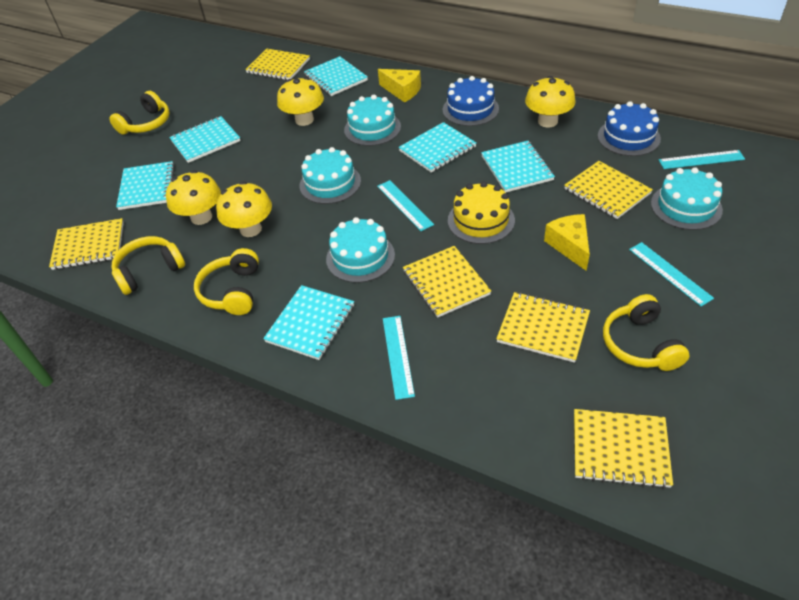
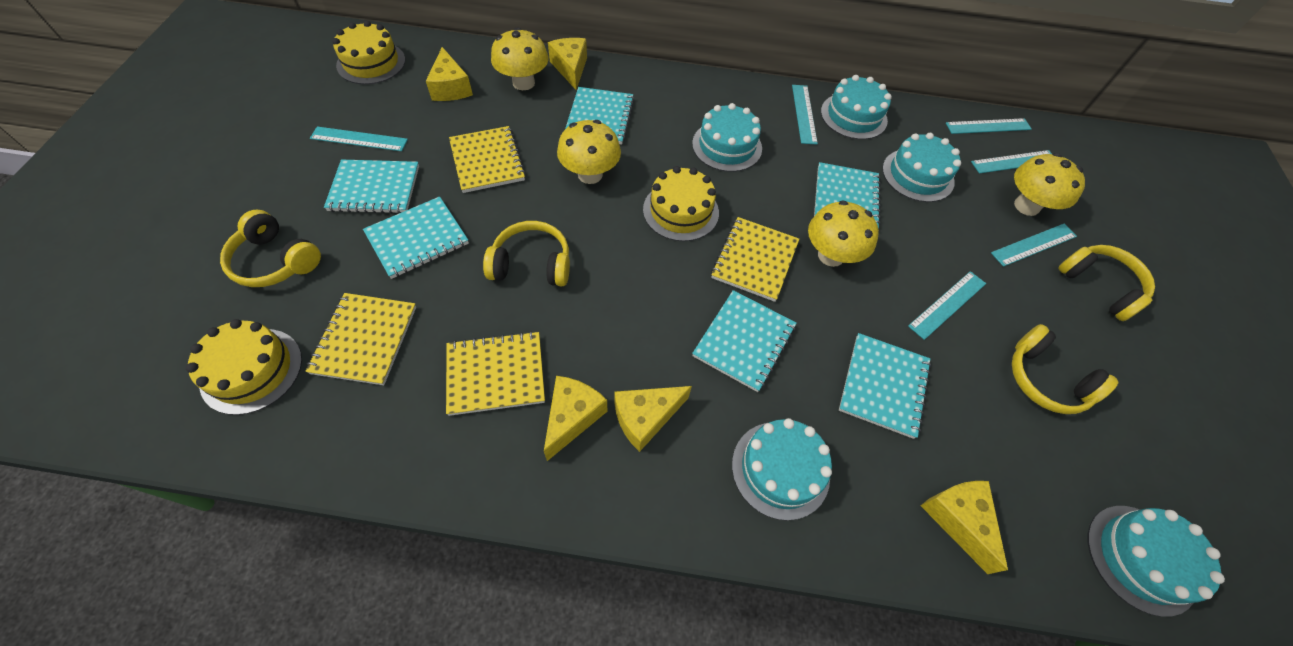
blue cake: 2 -> 0
turquoise cake: 4 -> 5
turquoise ruler: 4 -> 6
yellow cake: 1 -> 3
yellow cheese: 2 -> 5
yellow notebook: 6 -> 4

